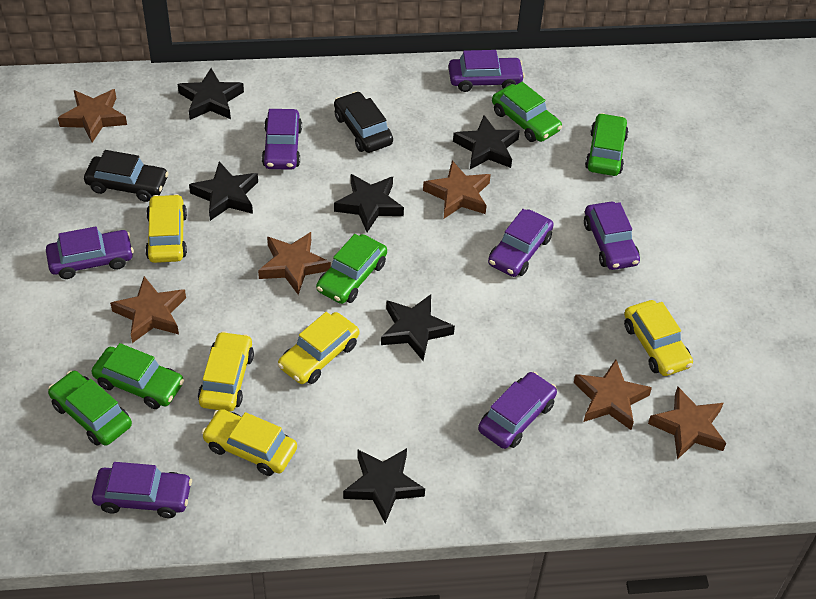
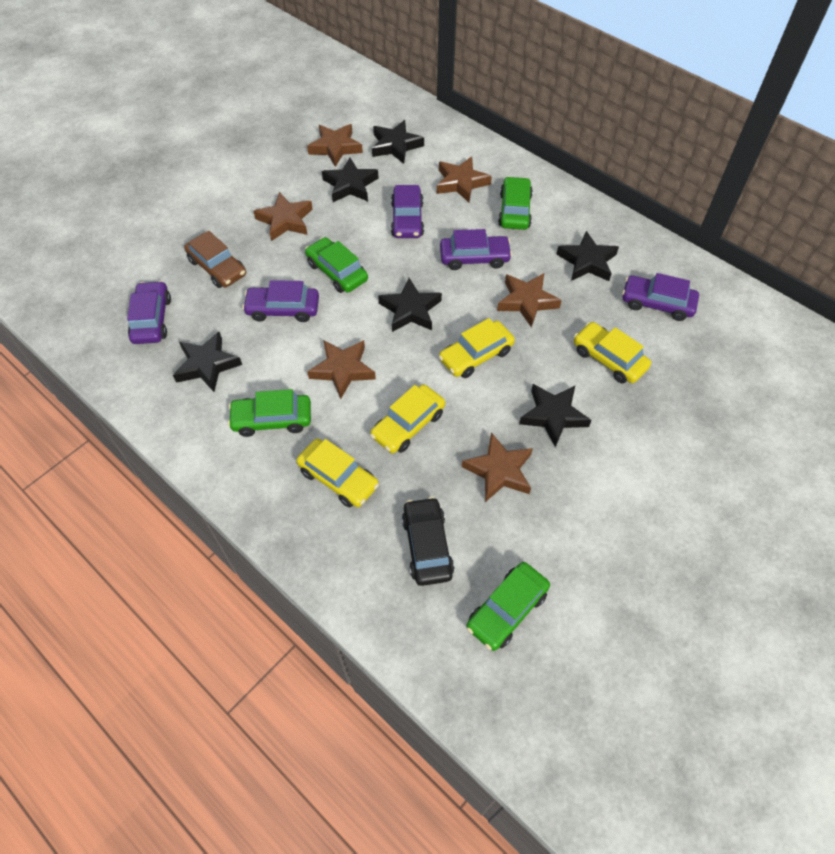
black car: 2 -> 1
brown car: 0 -> 1
green car: 5 -> 4
purple car: 7 -> 5
yellow car: 5 -> 4

